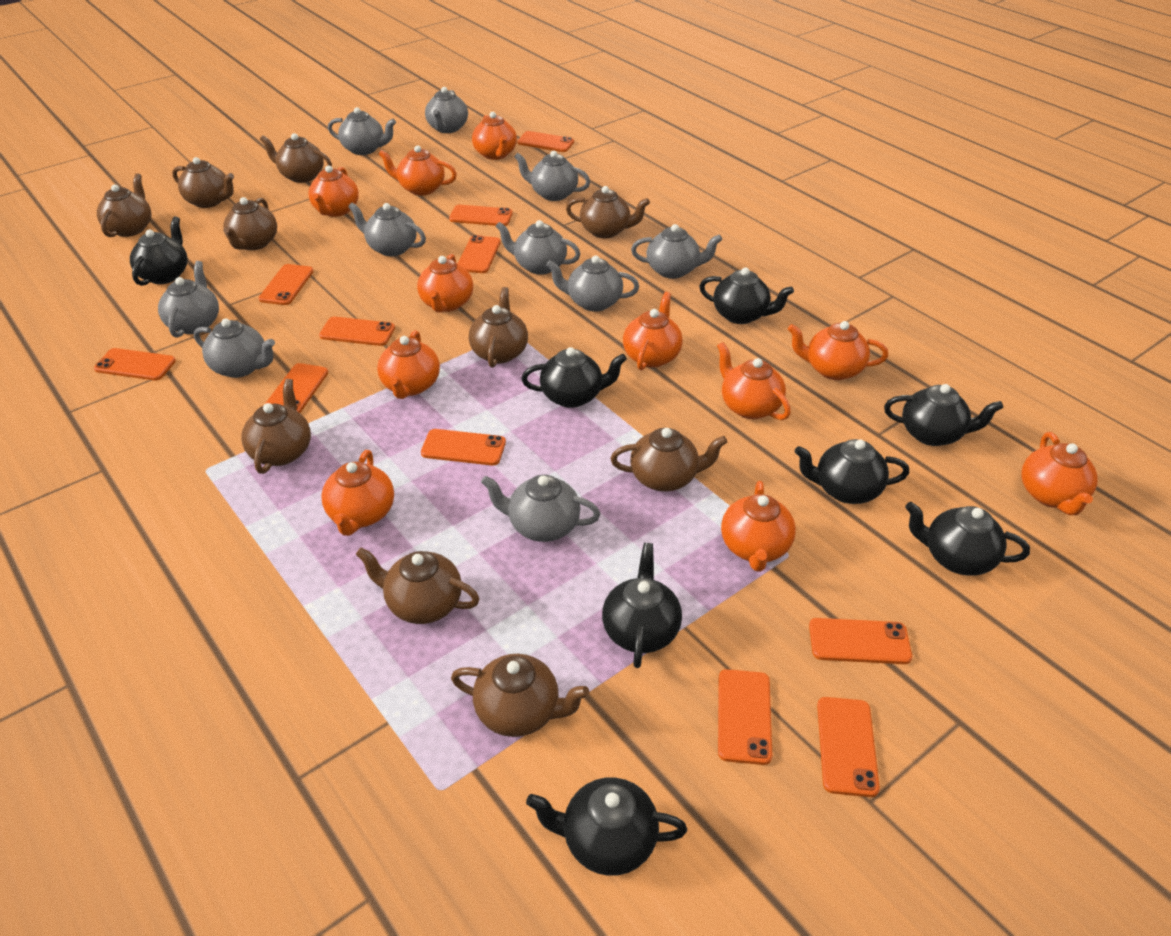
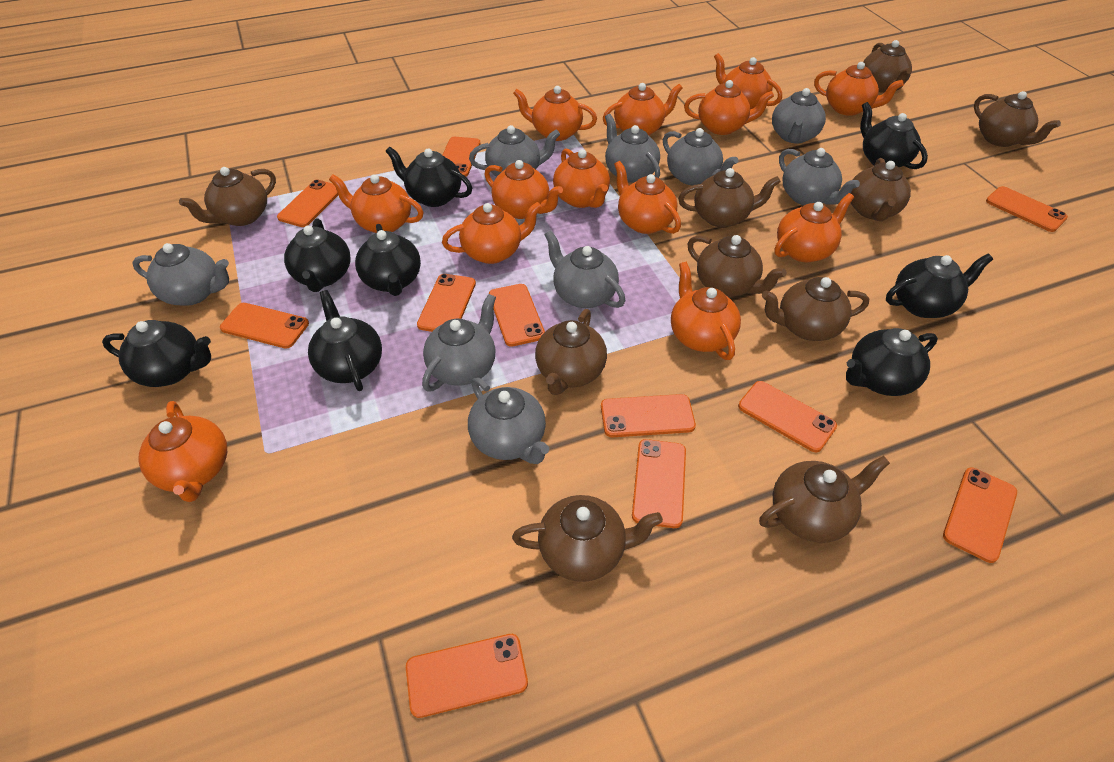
grey teapot: 10 -> 9
orange teapot: 11 -> 13

